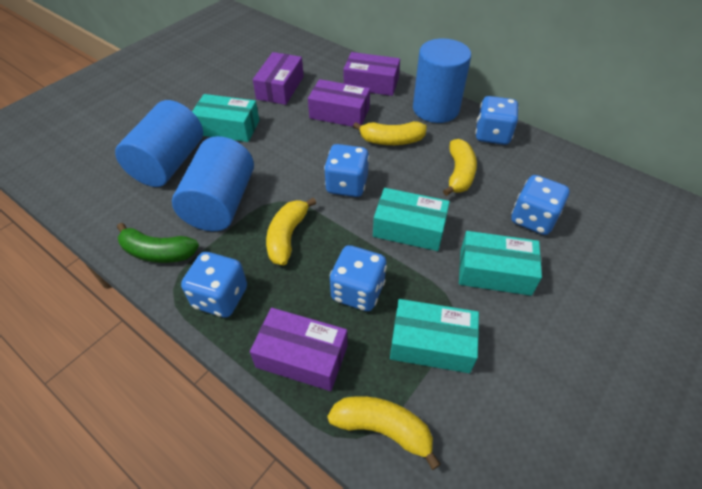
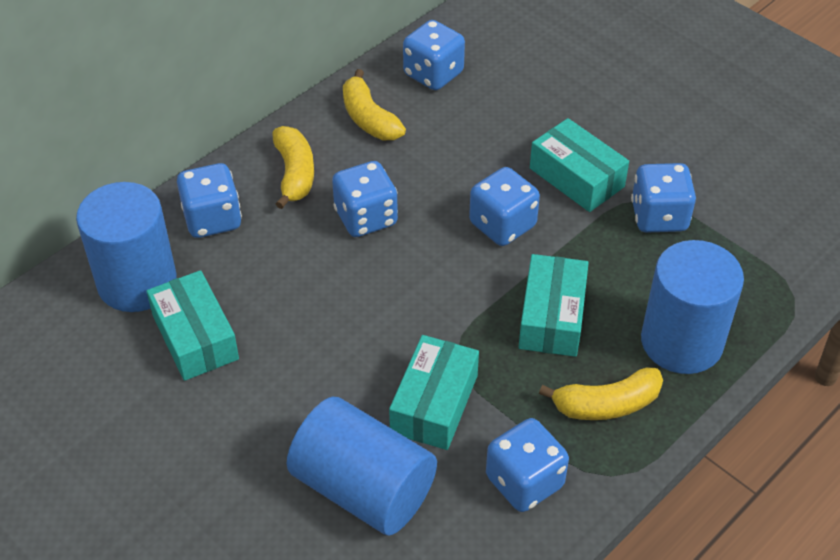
blue dice: 5 -> 6
green banana: 1 -> 0
purple box: 4 -> 0
yellow banana: 4 -> 3

